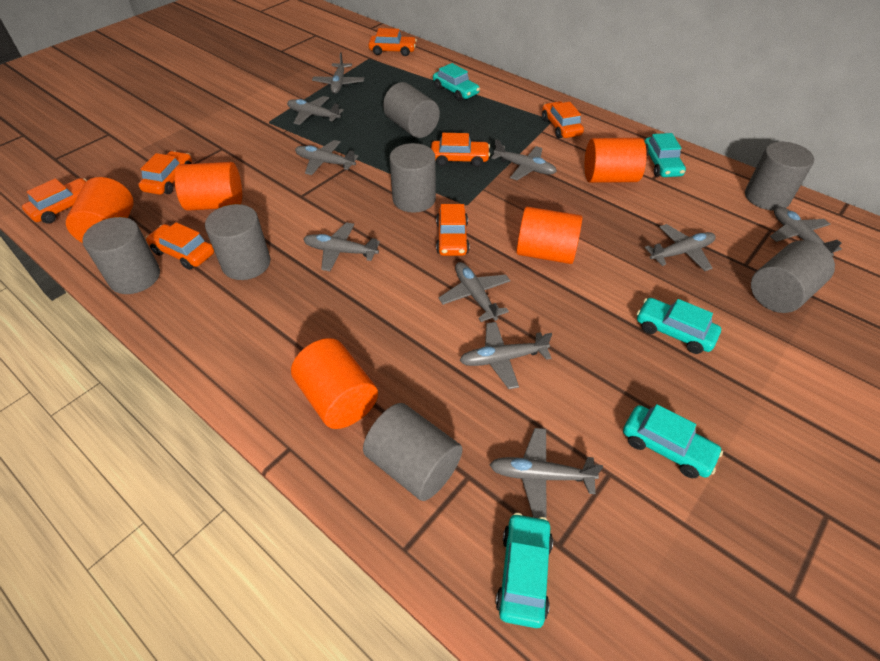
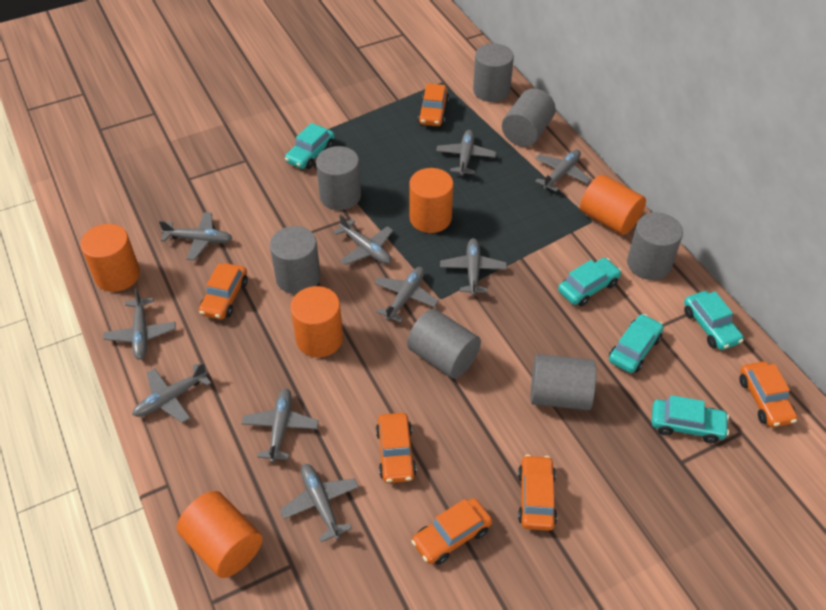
orange car: 7 -> 6

